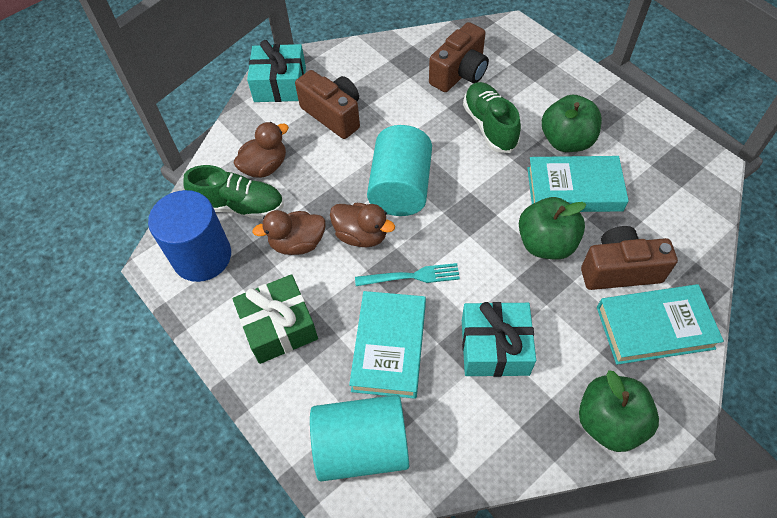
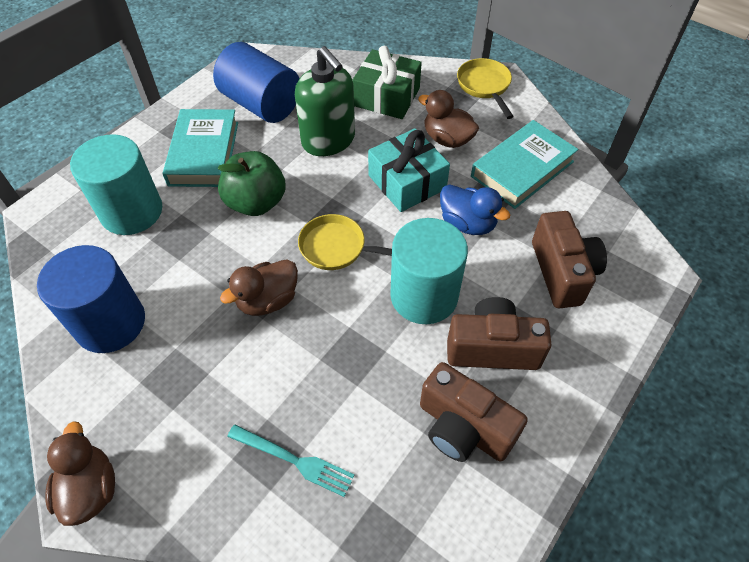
blue cylinder: 1 -> 2
blue duck: 0 -> 1
green apple: 3 -> 1
green shoe: 2 -> 0
green soap dispenser: 0 -> 1
turquoise book: 3 -> 2
turquoise gift: 2 -> 1
yellow pan: 0 -> 2

